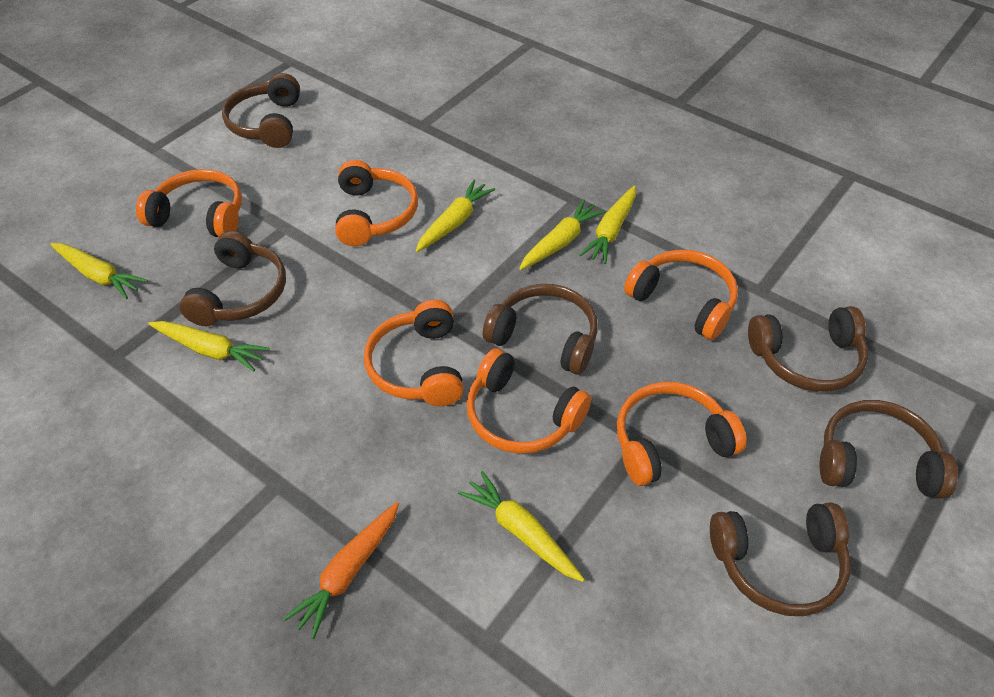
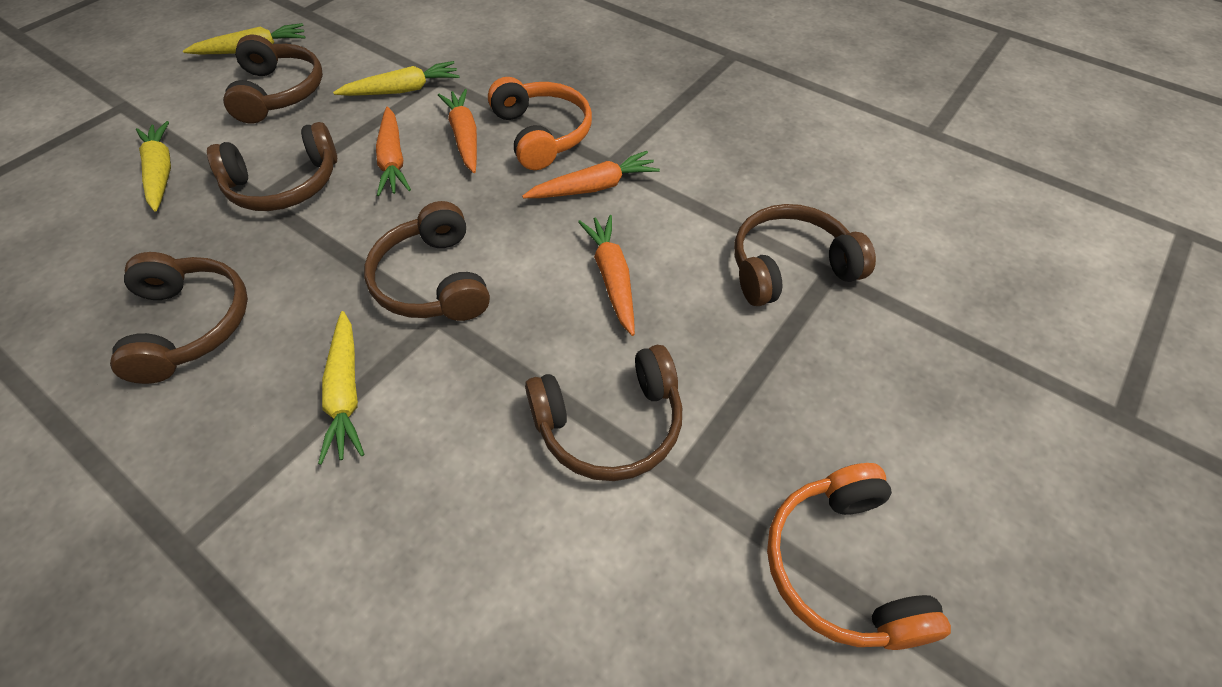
orange carrot: 1 -> 4
orange headphones: 6 -> 2
yellow carrot: 6 -> 4

